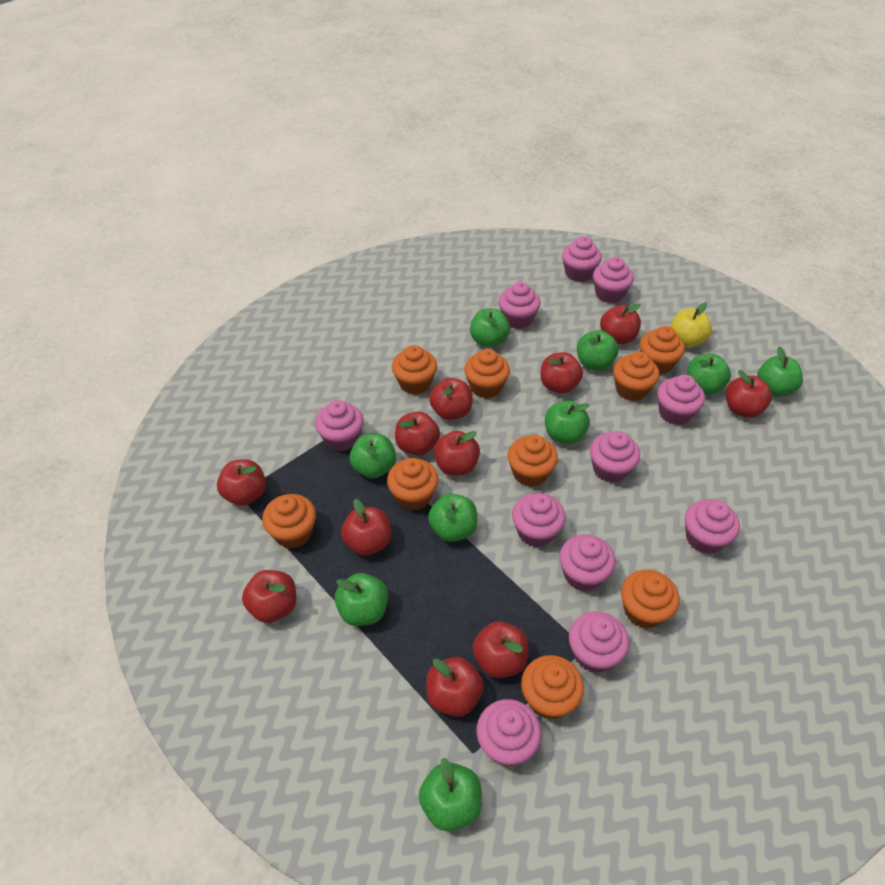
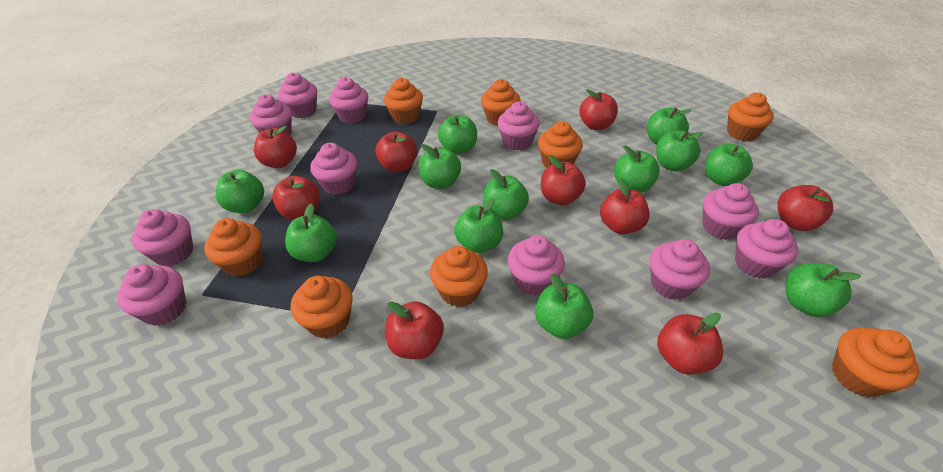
green apple: 9 -> 12
orange cupcake: 9 -> 8
red apple: 11 -> 9
yellow apple: 1 -> 0

